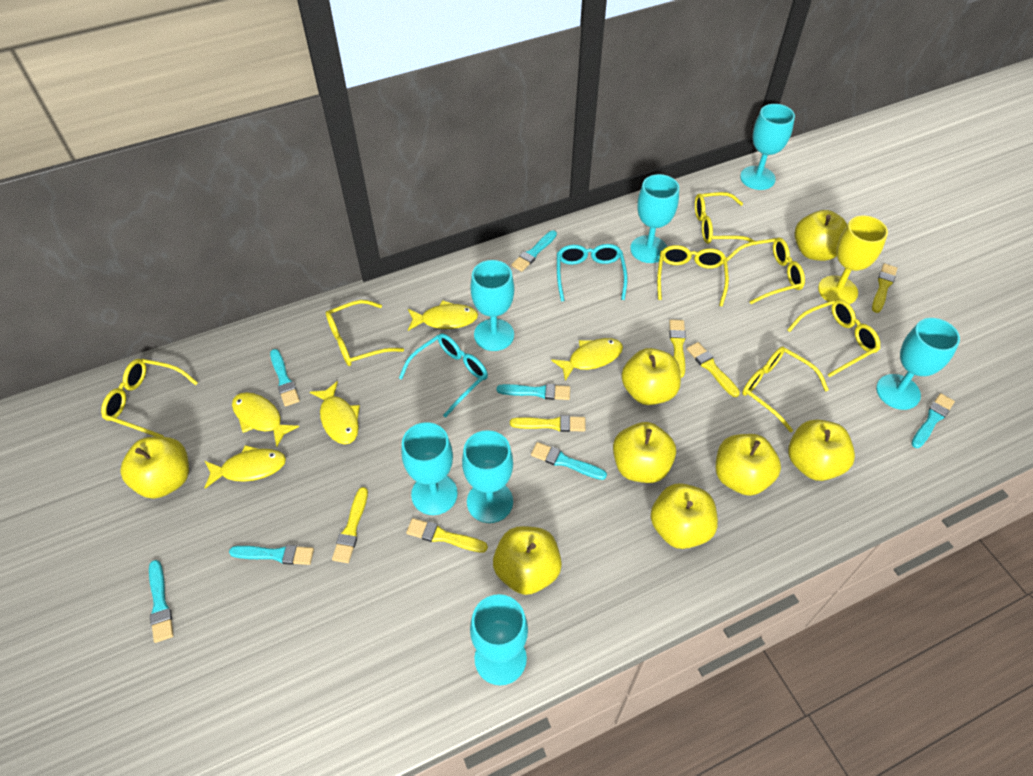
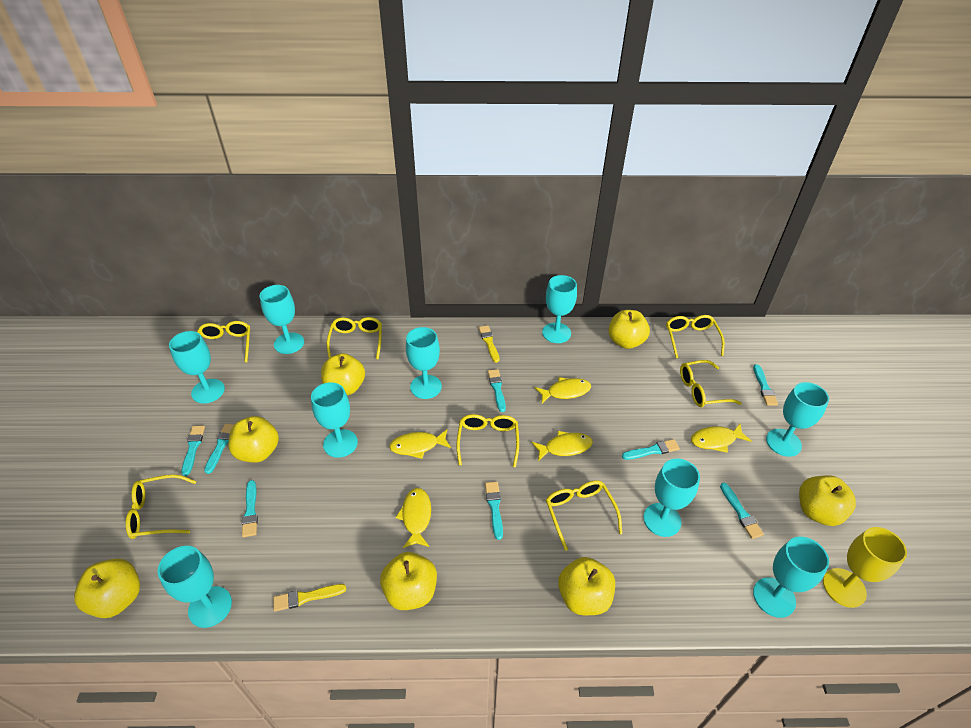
turquoise brush: 7 -> 8
turquoise glasses: 2 -> 0
turquoise goblet: 7 -> 9
yellow apple: 8 -> 7
yellow brush: 6 -> 2

